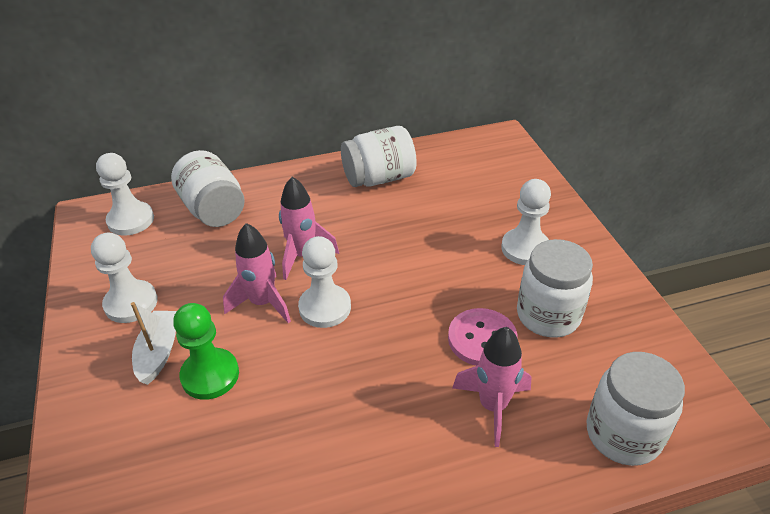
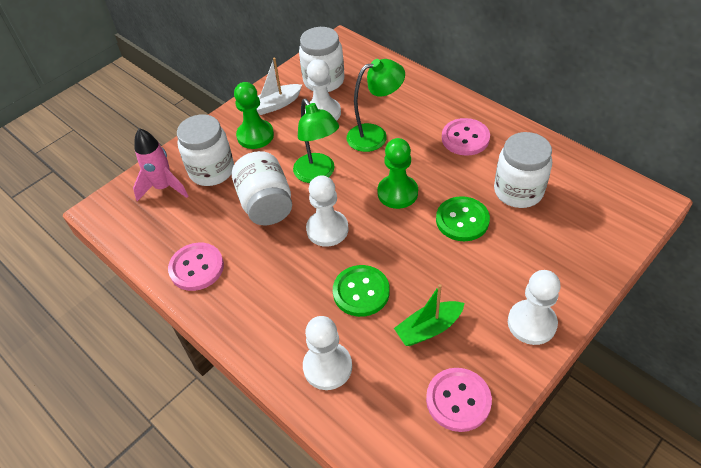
green boat: 0 -> 1
green button: 0 -> 2
green lamp: 0 -> 2
green pawn: 1 -> 2
pink button: 1 -> 3
pink rocket: 3 -> 1

